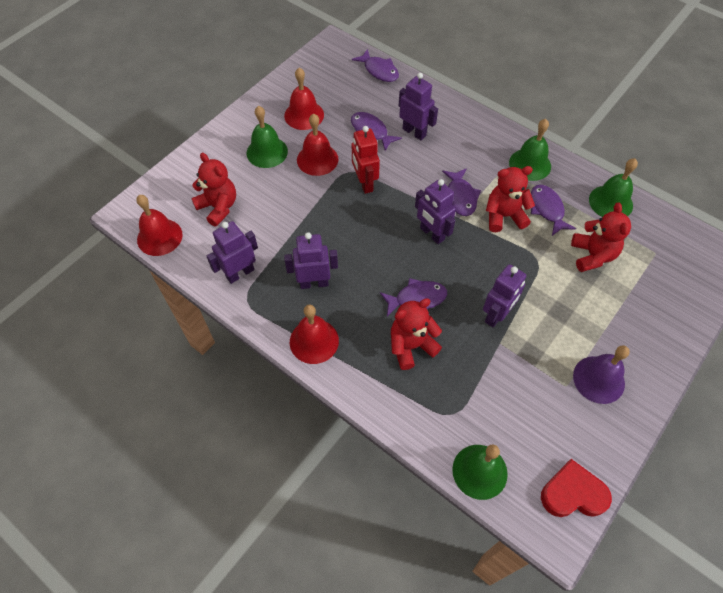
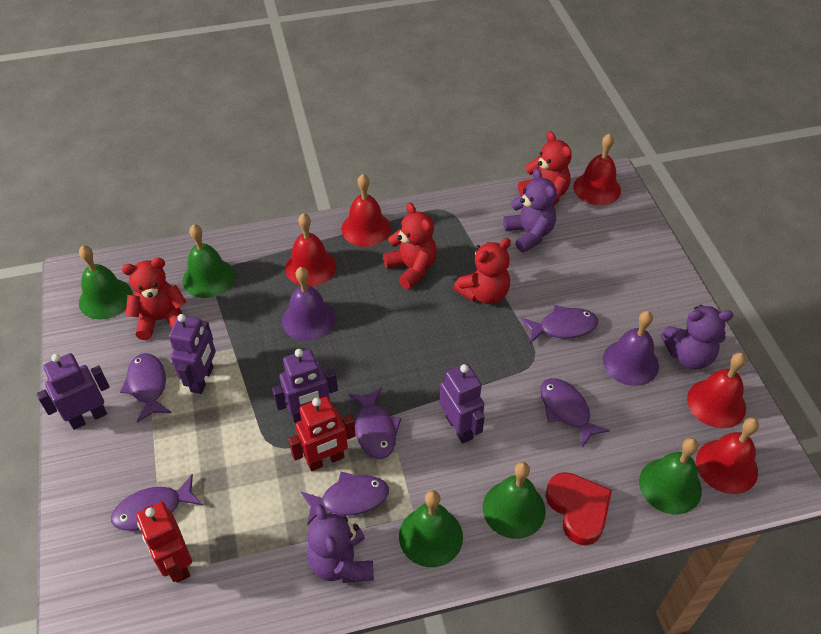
green bell: 4 -> 5
purple bell: 1 -> 2
purple fish: 5 -> 6
purple robot: 5 -> 4
purple teddy bear: 0 -> 3
red bell: 4 -> 5
red robot: 1 -> 2

